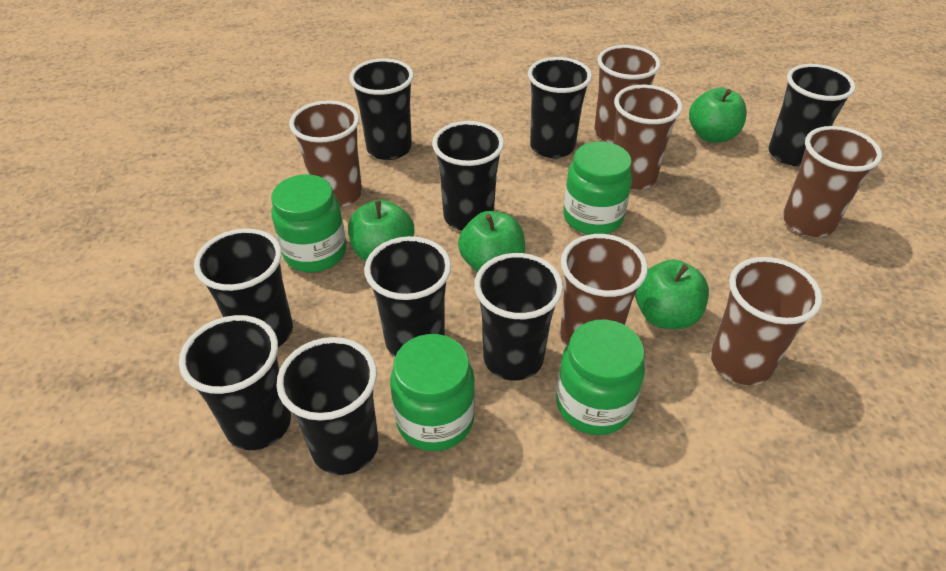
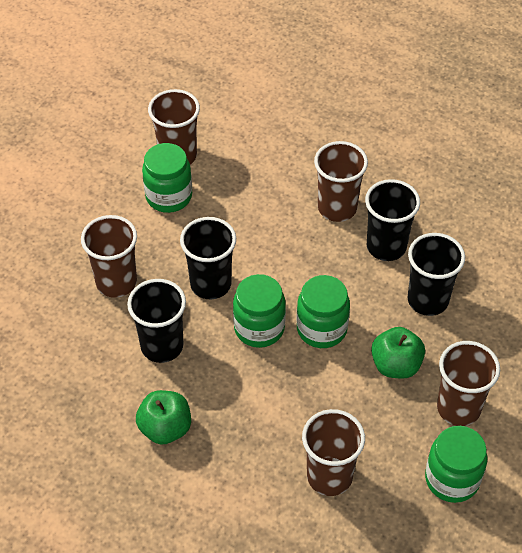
black cup: 9 -> 4
brown cup: 6 -> 5
green apple: 4 -> 2

